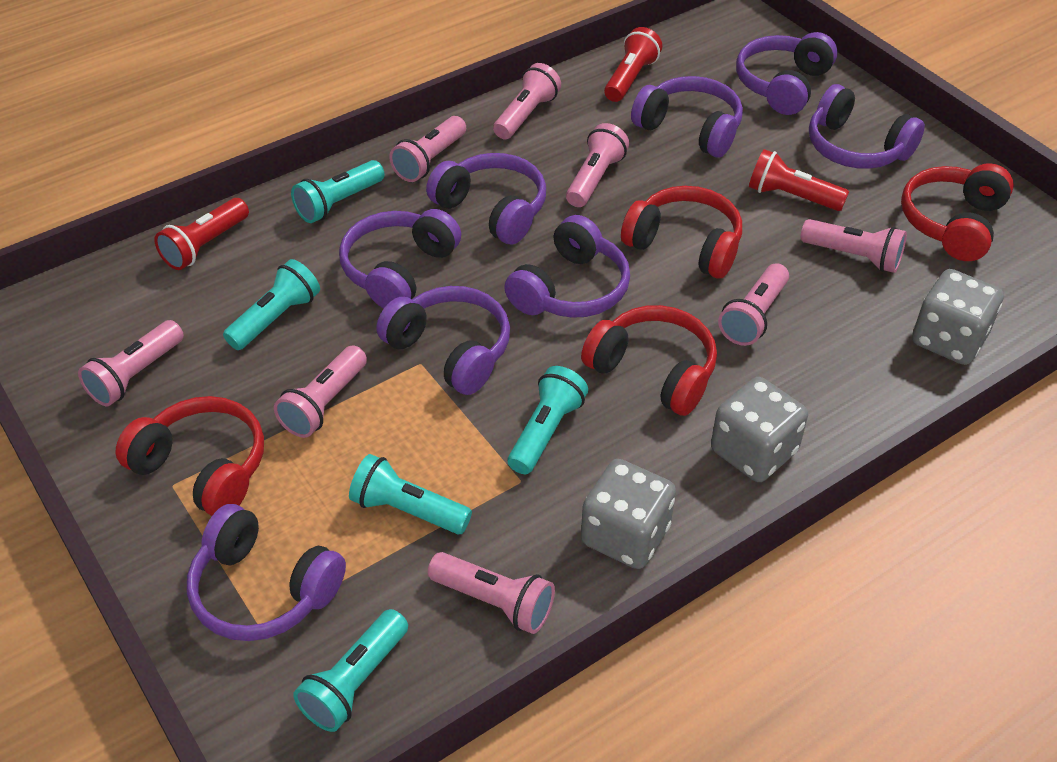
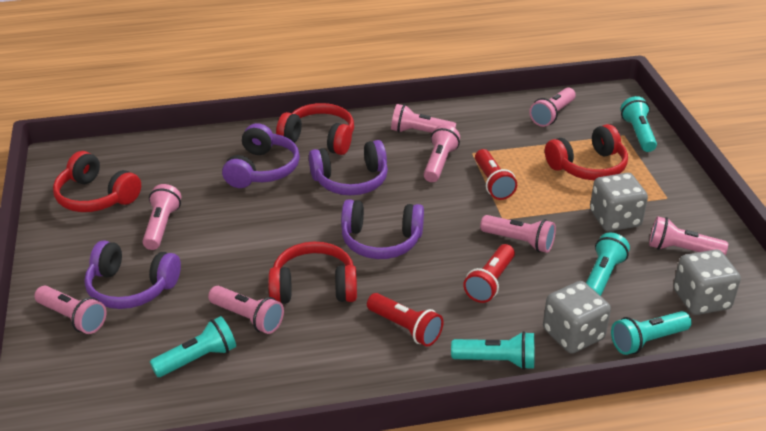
purple headphones: 8 -> 4

